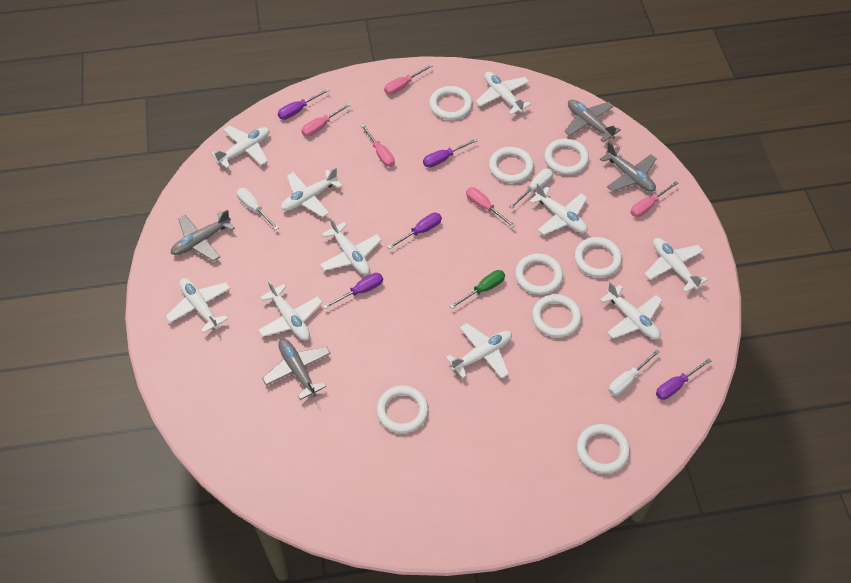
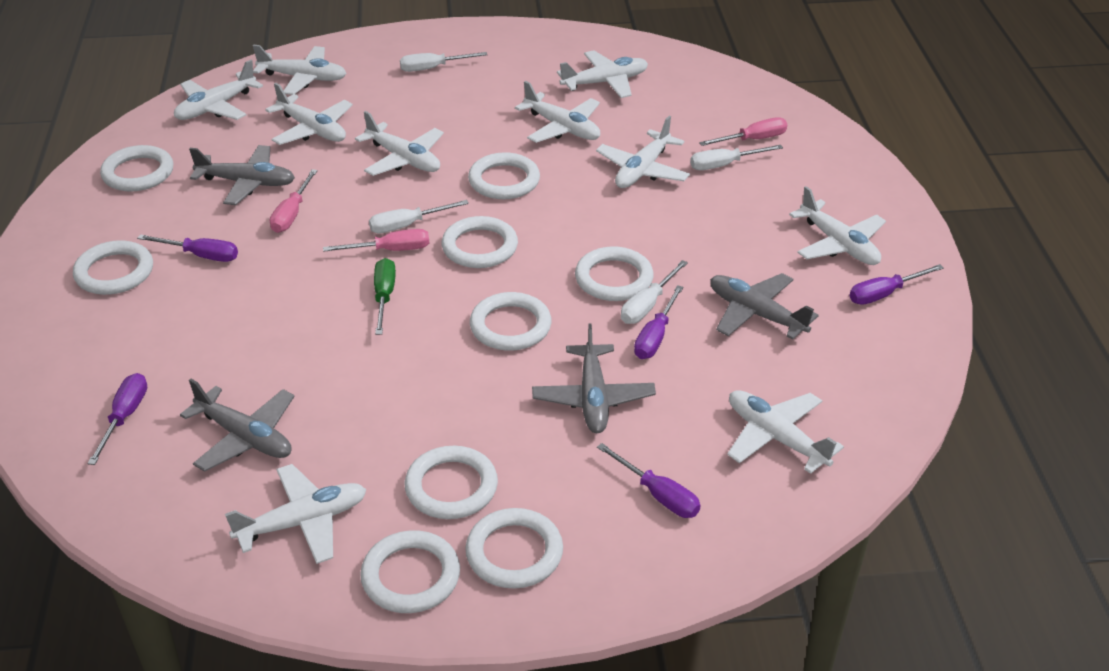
pink screwdriver: 5 -> 3
white ring: 8 -> 9
white screwdriver: 3 -> 4

